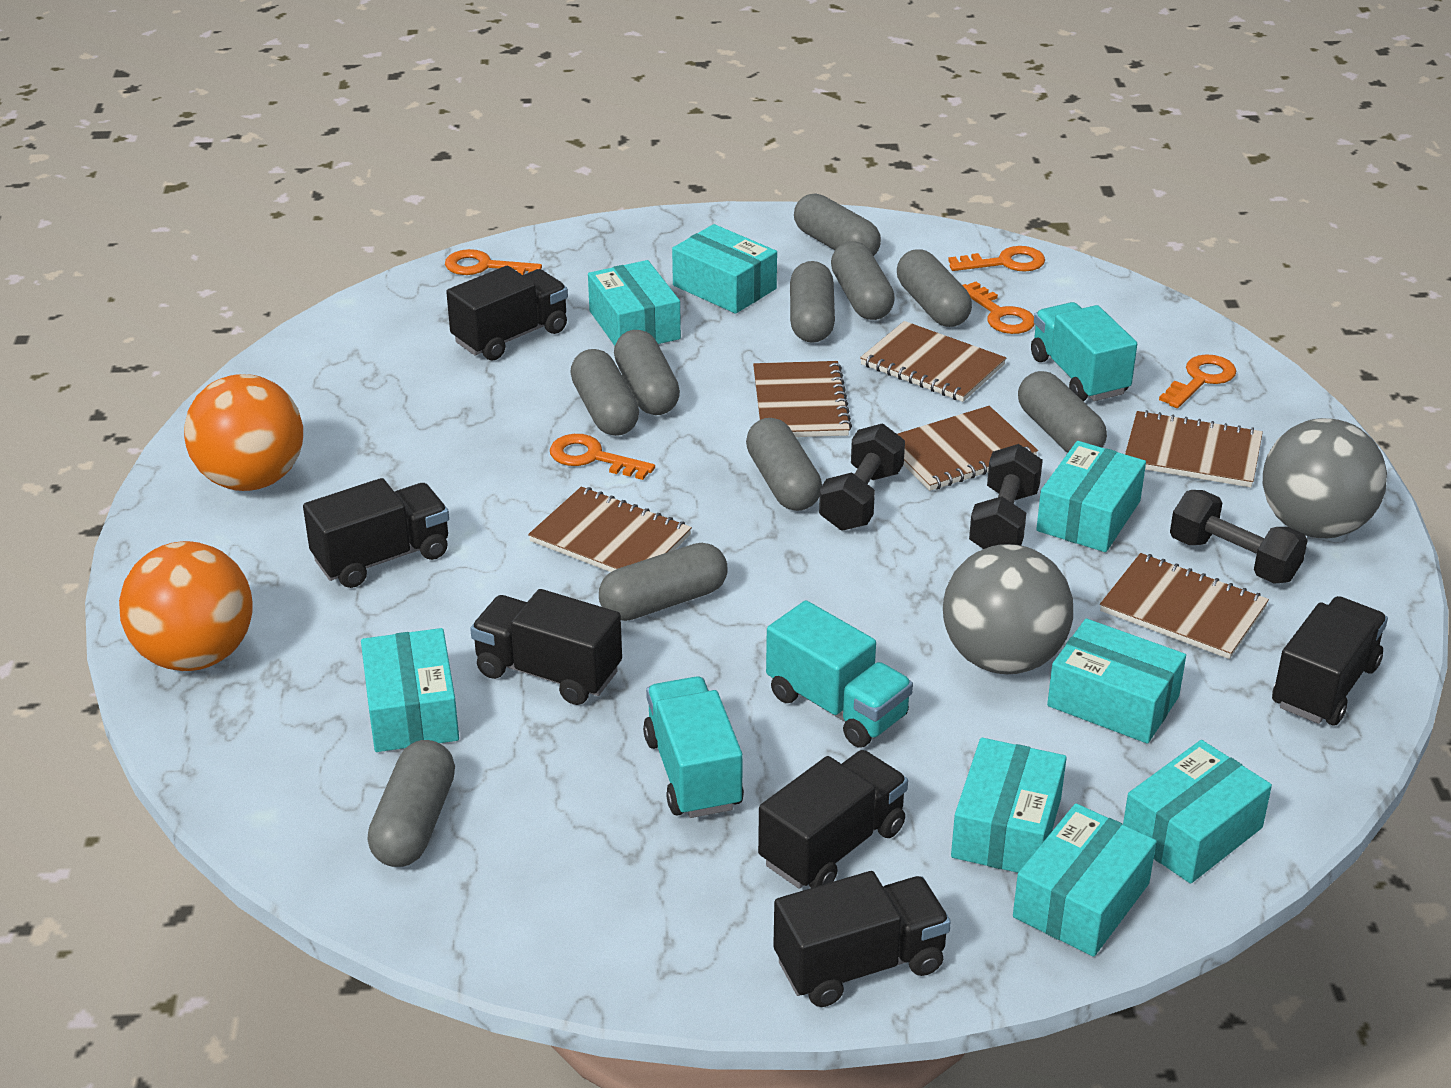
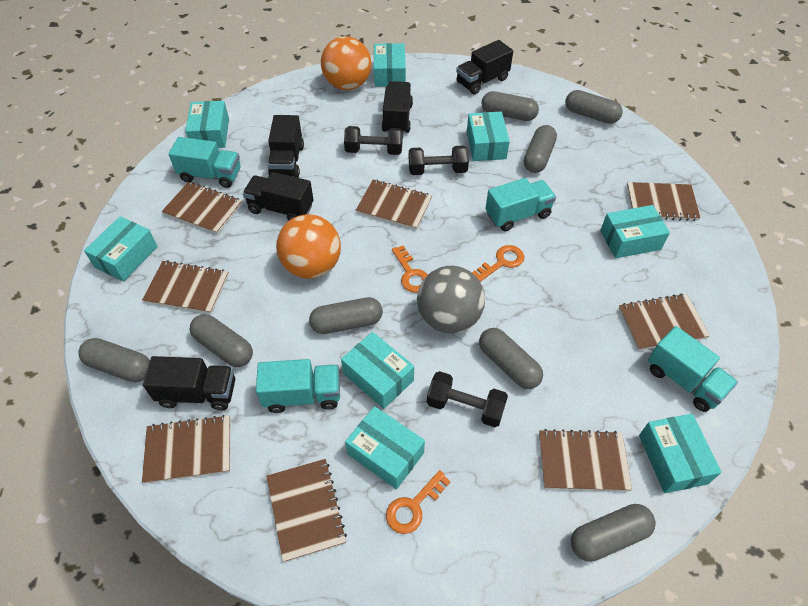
black truck: 6 -> 5
brown notebook: 6 -> 8
grey ball: 2 -> 1
grey capsule: 10 -> 8
orange key: 5 -> 3
turquoise truck: 3 -> 4

